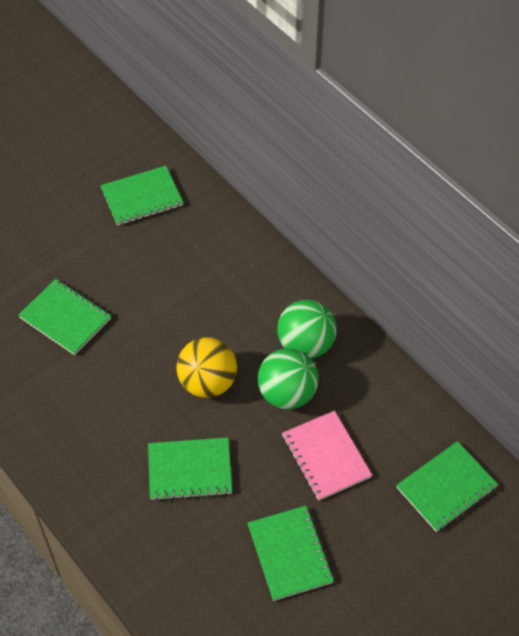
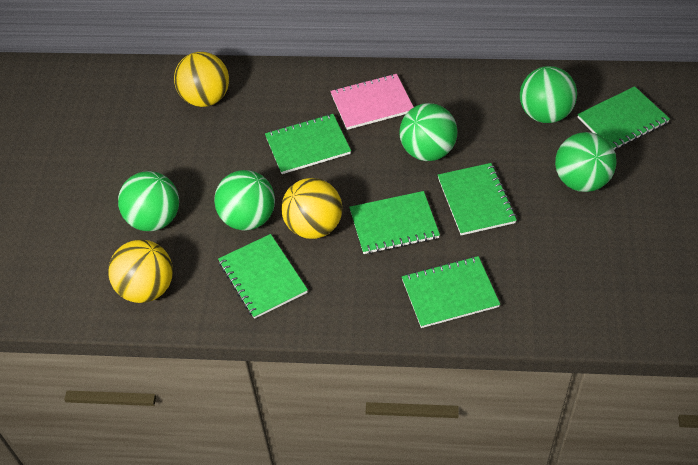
green ball: 2 -> 5
green notebook: 5 -> 6
yellow ball: 1 -> 3

